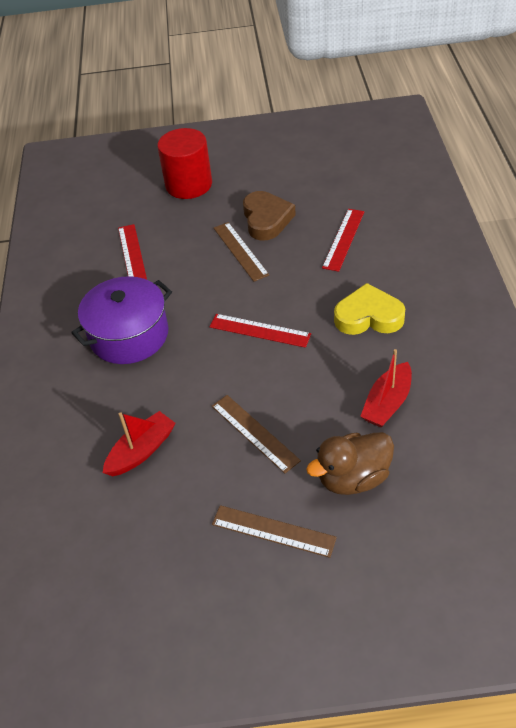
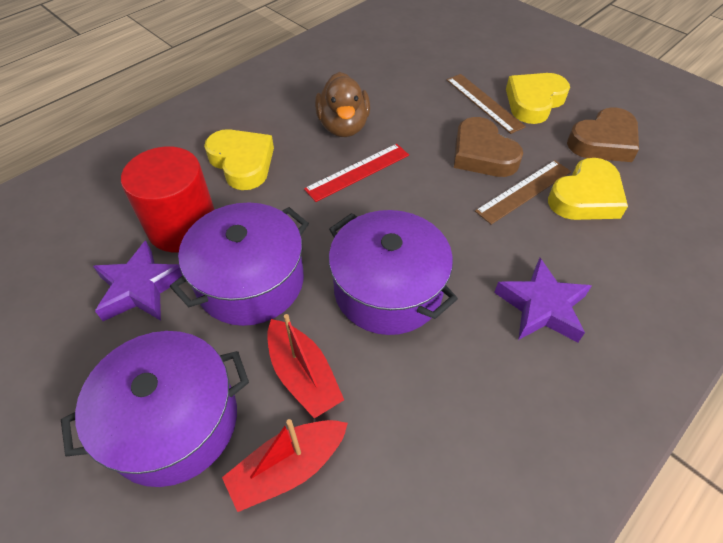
brown heart: 1 -> 2
brown ruler: 3 -> 2
purple pot: 1 -> 3
purple star: 0 -> 2
red ruler: 3 -> 1
yellow heart: 1 -> 3

